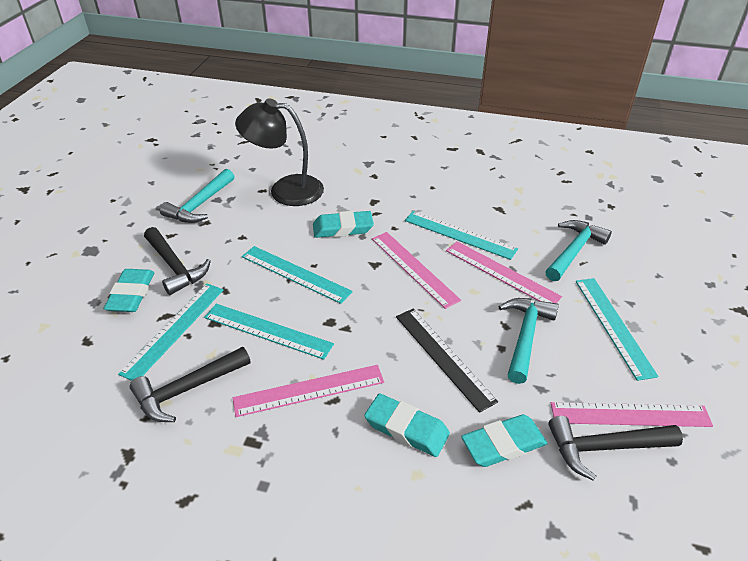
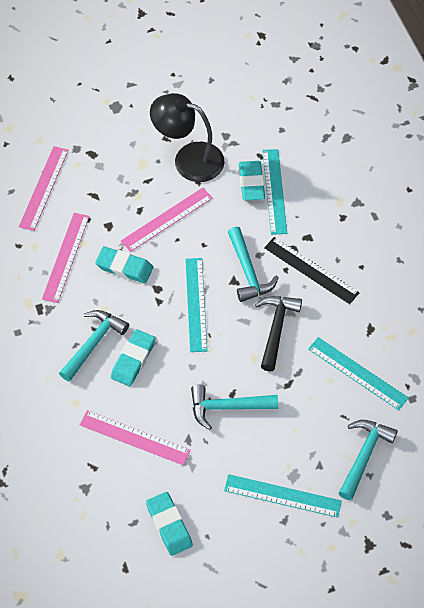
black hammer: 3 -> 1
turquoise hammer: 3 -> 4
turquoise ruler: 5 -> 4

